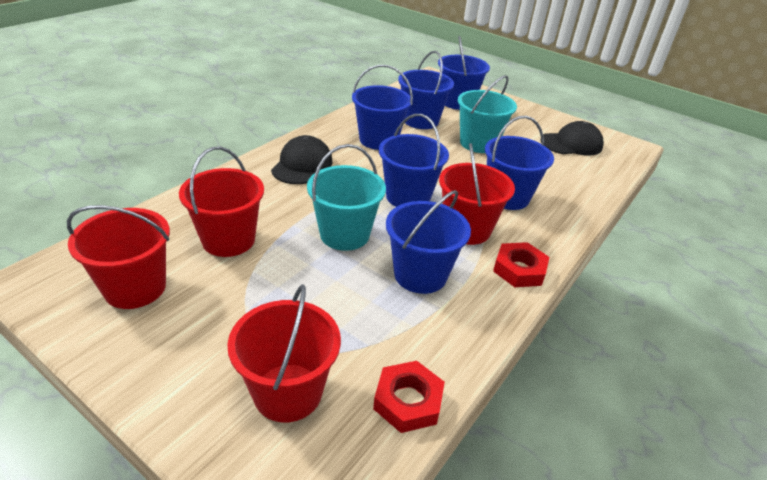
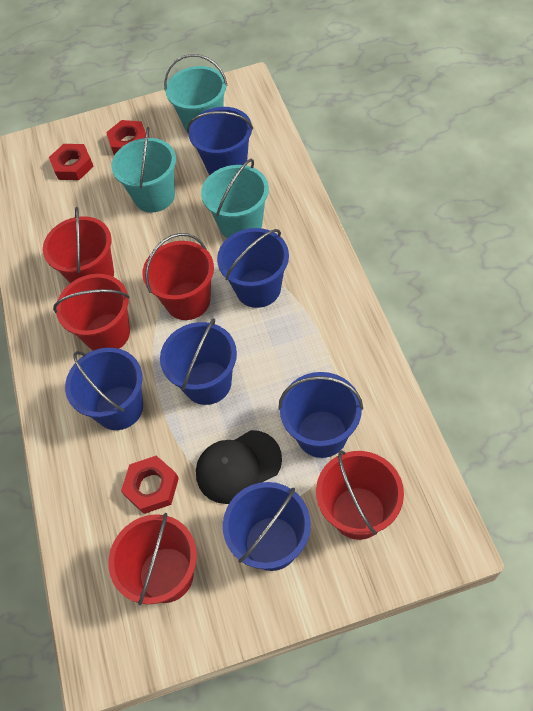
black cap: 2 -> 1
red bucket: 4 -> 5
red nut: 2 -> 3
turquoise bucket: 2 -> 3

